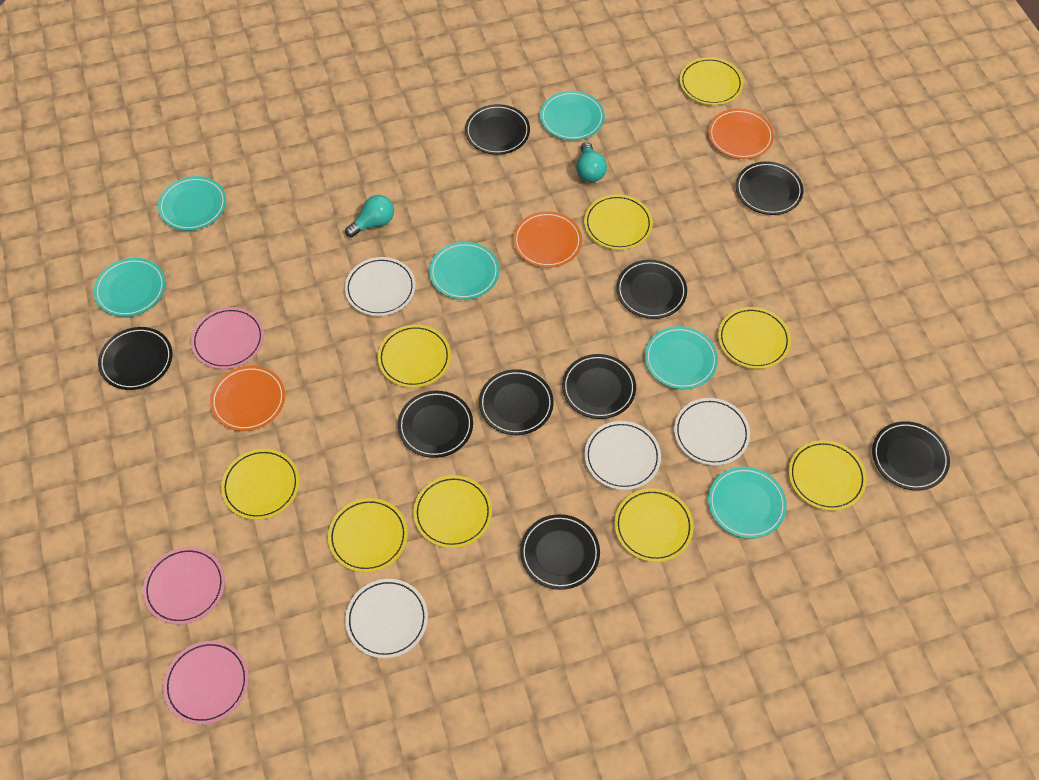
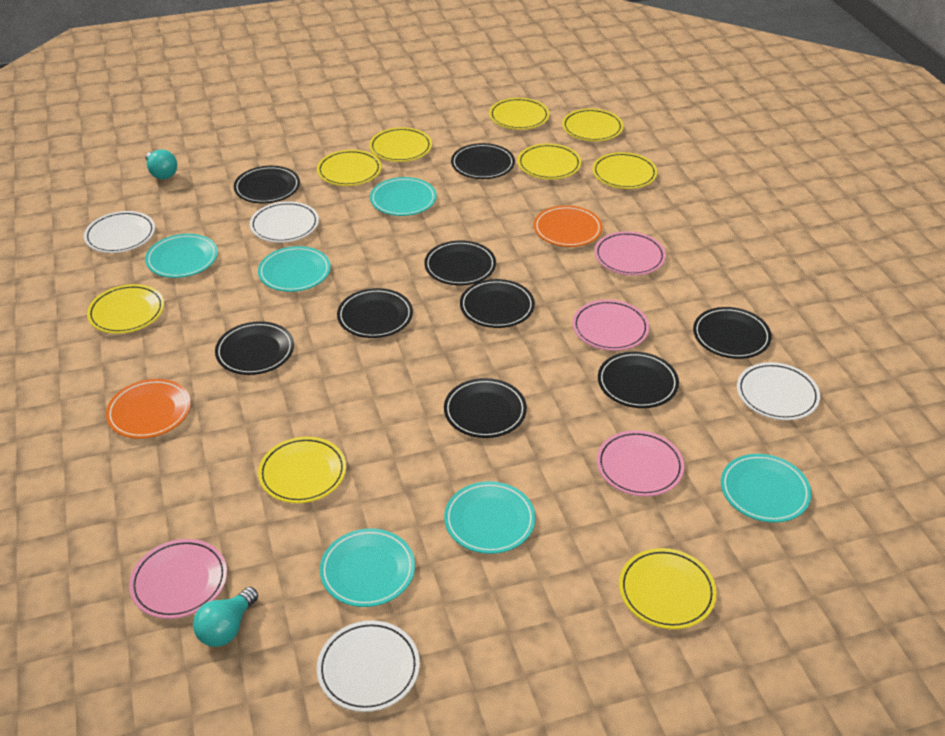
orange plate: 3 -> 2
pink plate: 3 -> 4

